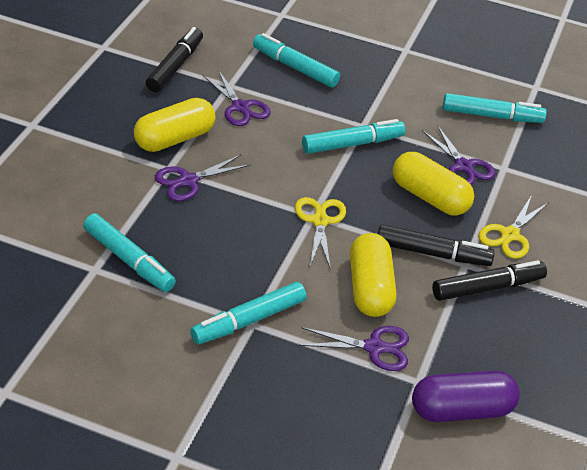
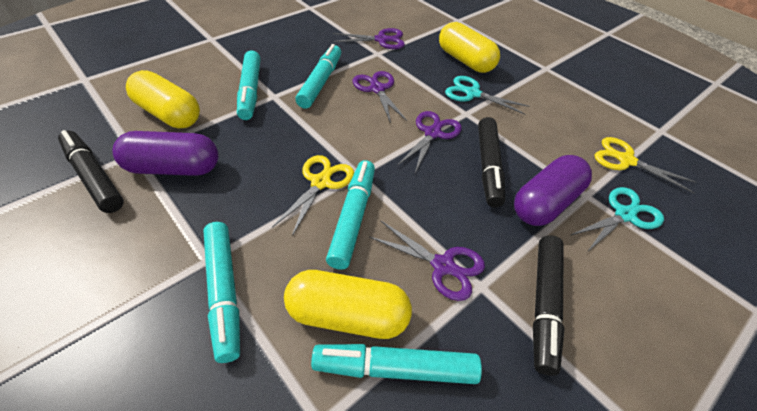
purple capsule: 1 -> 2
turquoise scissors: 0 -> 2

